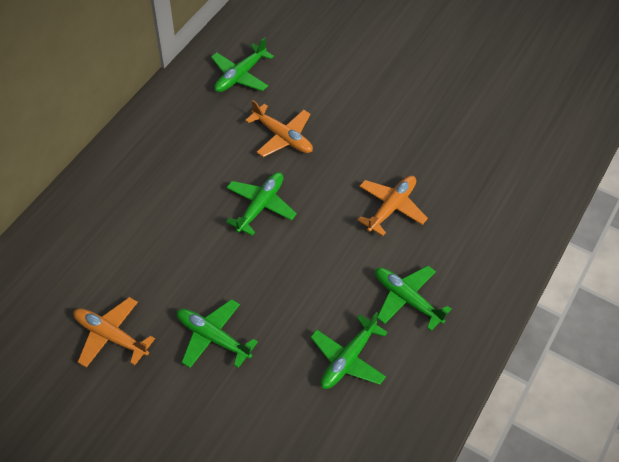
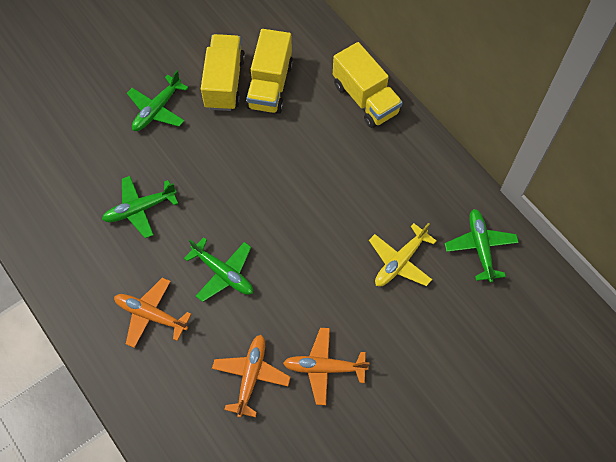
green plane: 5 -> 4
yellow plane: 0 -> 1
yellow truck: 0 -> 3

